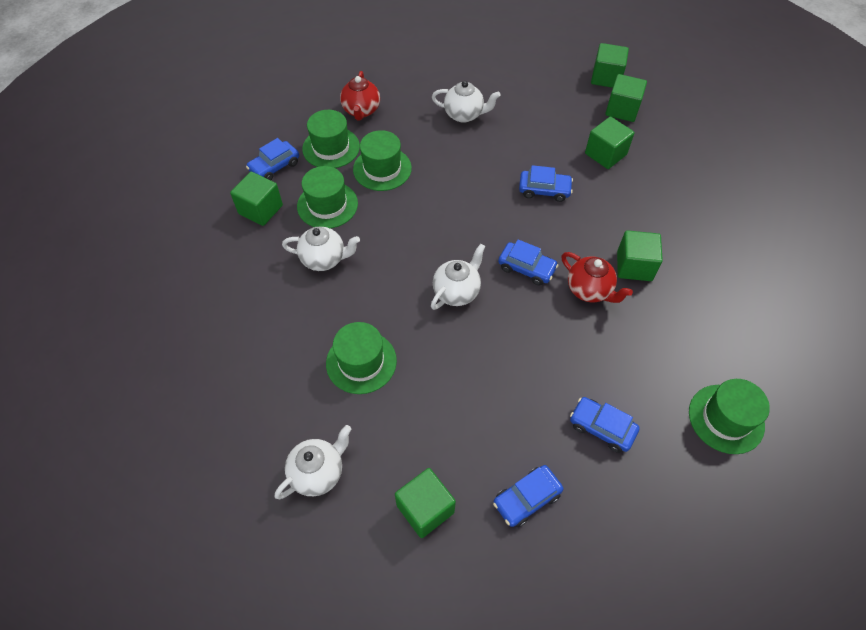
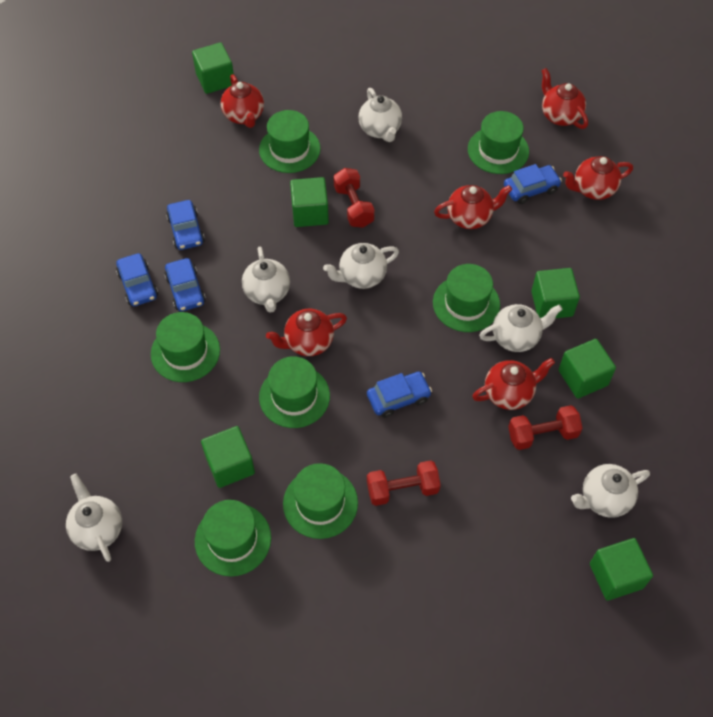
green hat: 5 -> 7
red dumbbell: 0 -> 3
red teapot: 2 -> 6
white teapot: 4 -> 6

